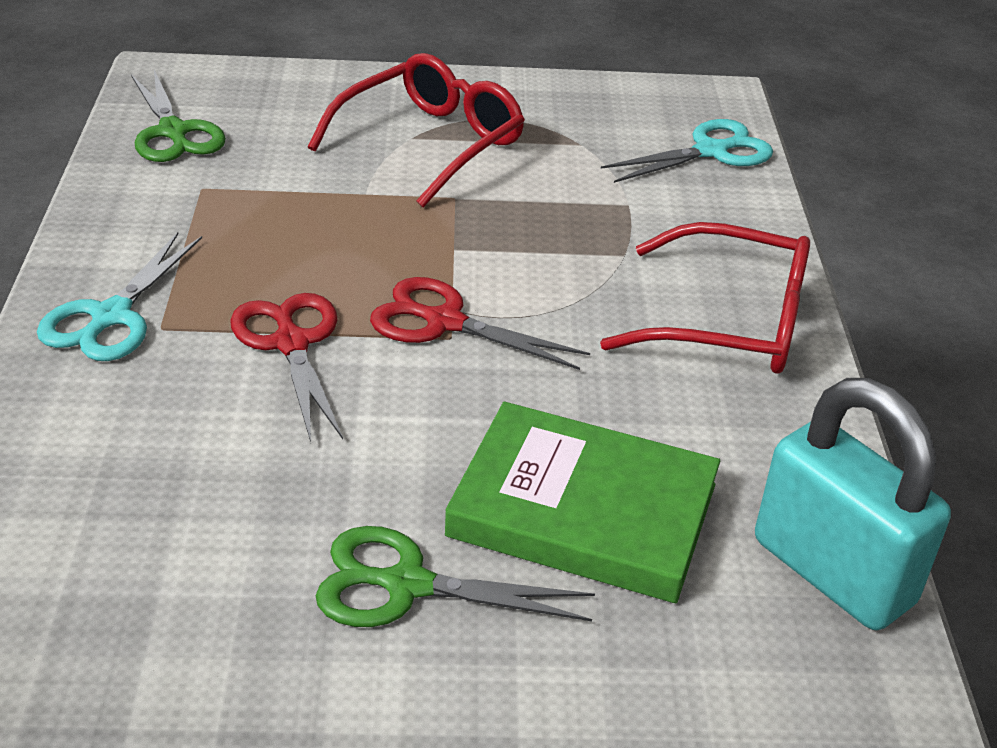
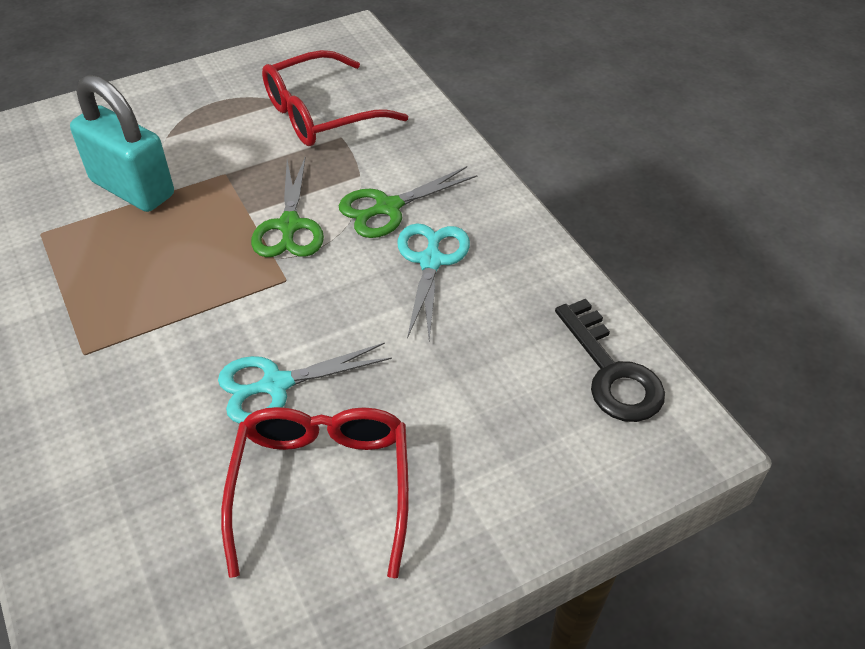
black key: 0 -> 1
green book: 1 -> 0
red scissors: 2 -> 0

